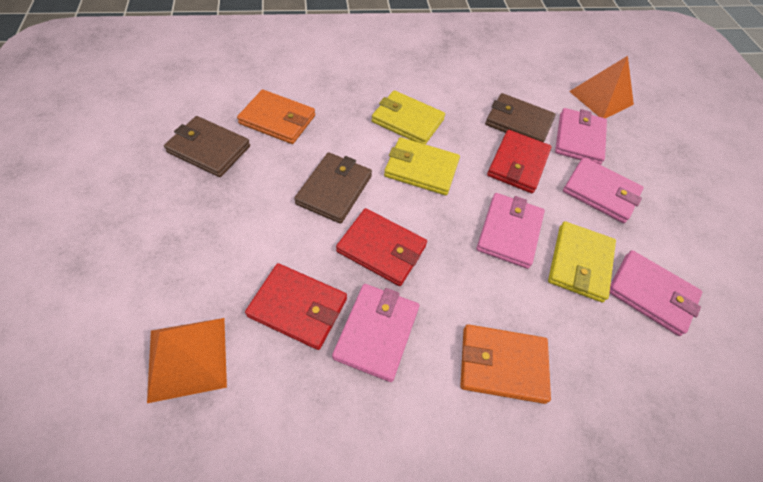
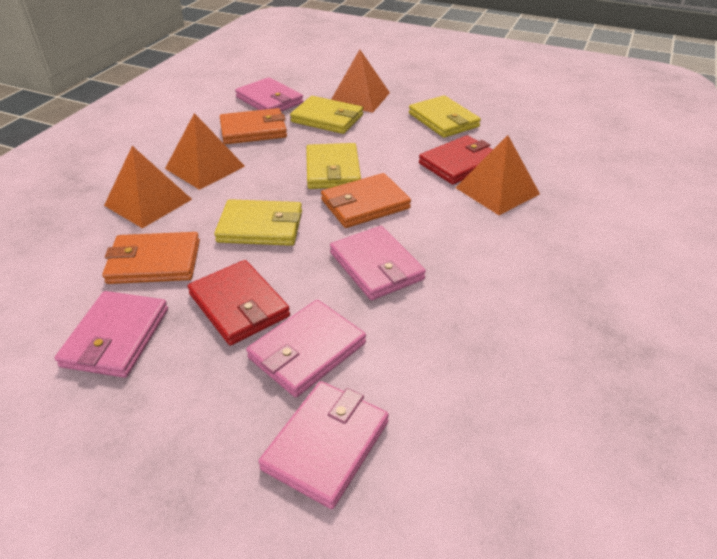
brown wallet: 3 -> 0
orange pyramid: 2 -> 4
orange wallet: 2 -> 3
red wallet: 3 -> 2
yellow wallet: 3 -> 4

